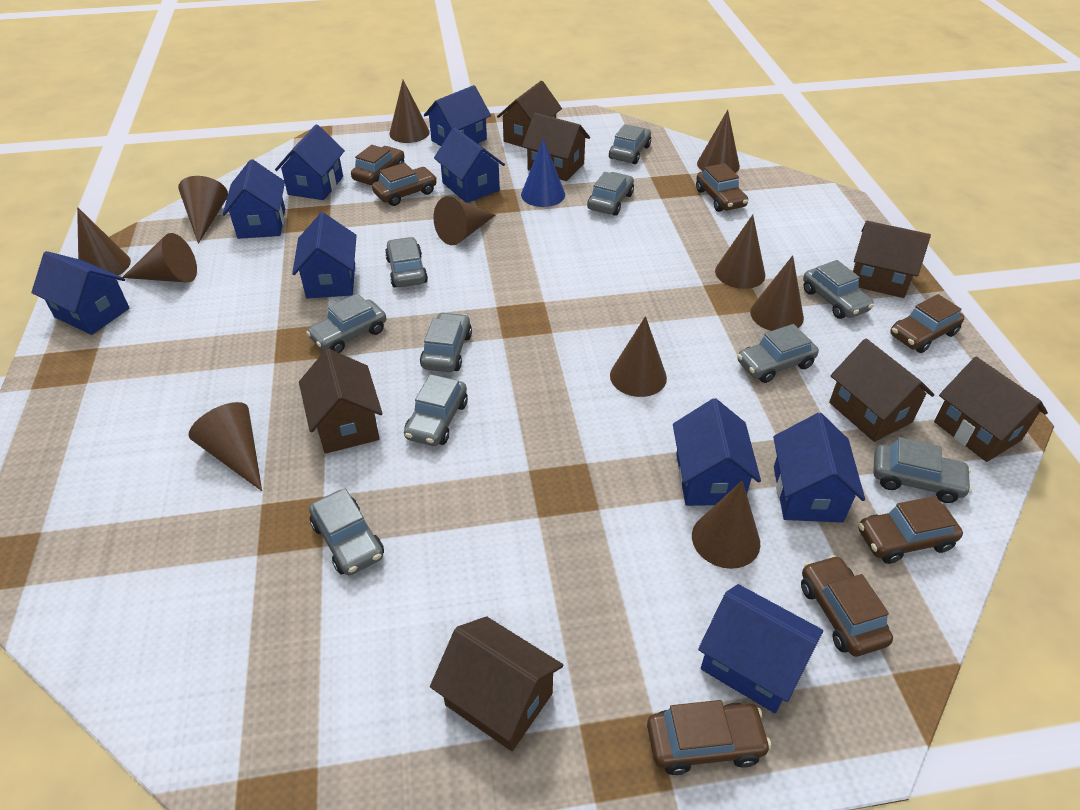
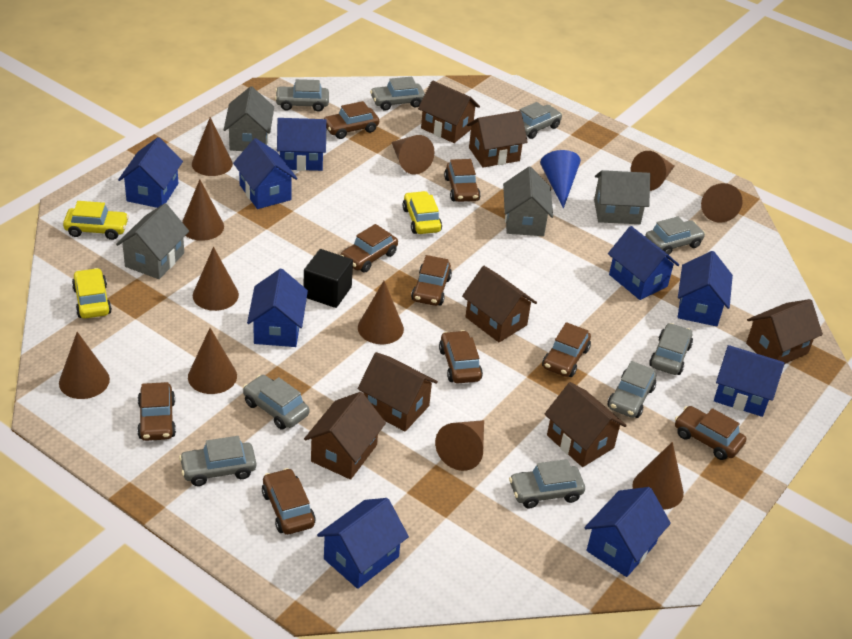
black cube: 0 -> 1
brown car: 7 -> 9
grey car: 10 -> 9
grey house: 0 -> 4
yellow car: 0 -> 3

